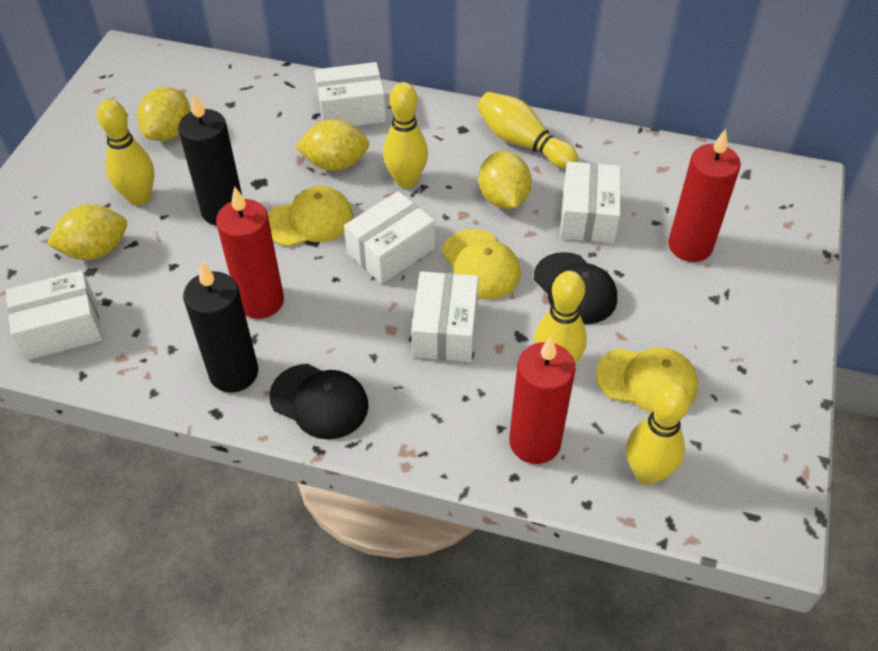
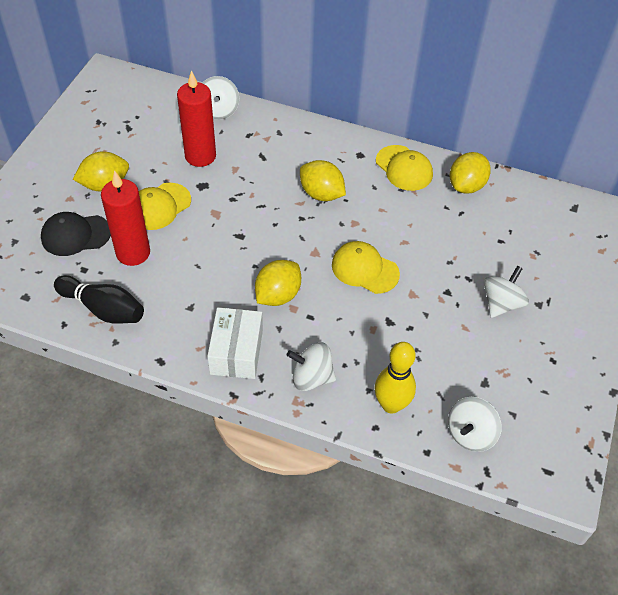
black bowling pin: 0 -> 1
black candle: 2 -> 0
black cap: 2 -> 1
red candle: 3 -> 2
white box: 5 -> 1
white spinning top: 0 -> 4
yellow bowling pin: 5 -> 1

